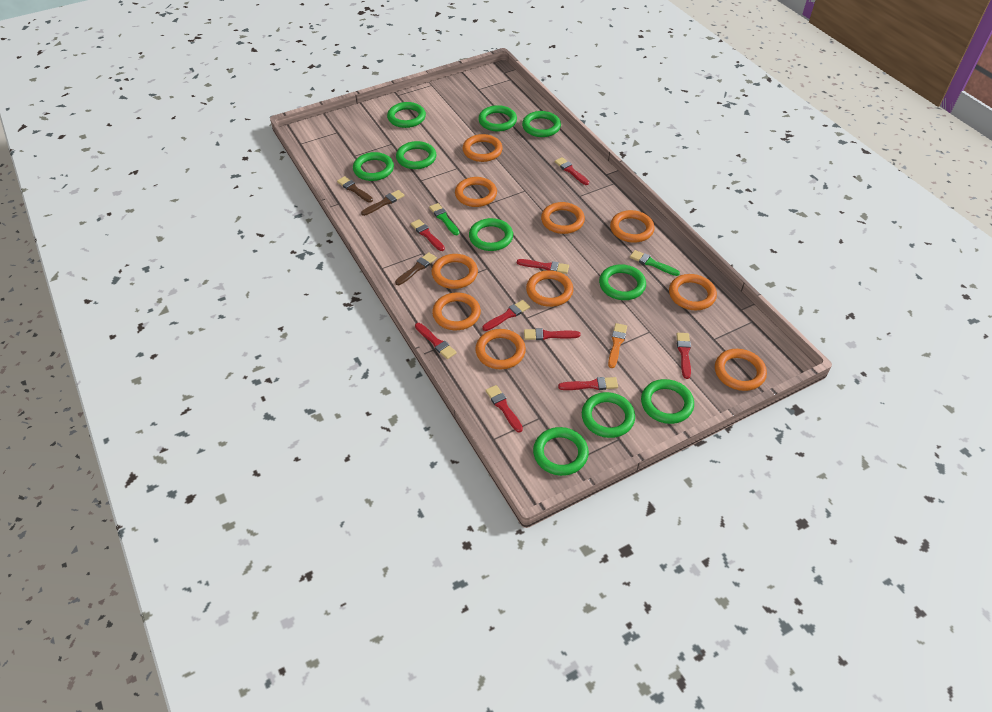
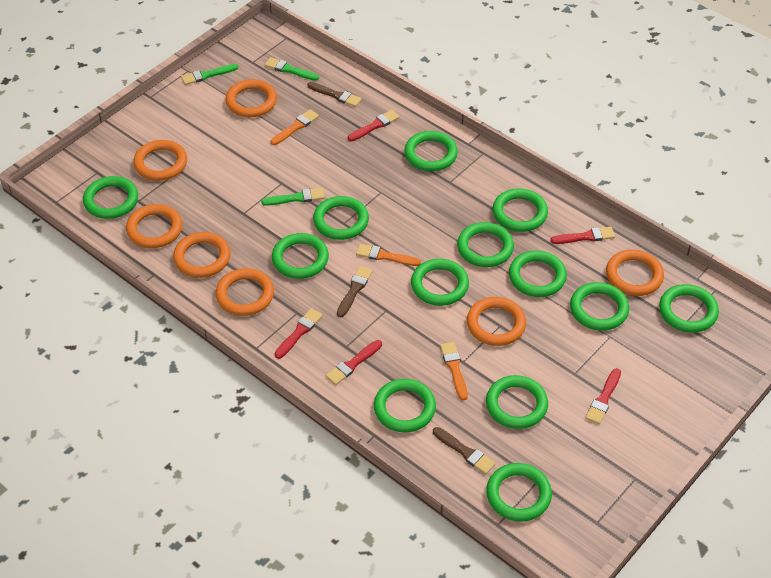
green brush: 2 -> 3
green ring: 10 -> 13
orange brush: 1 -> 3
orange ring: 10 -> 7
red brush: 9 -> 5

